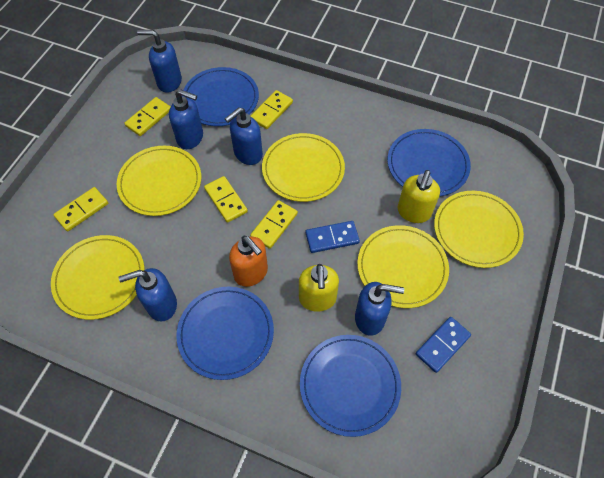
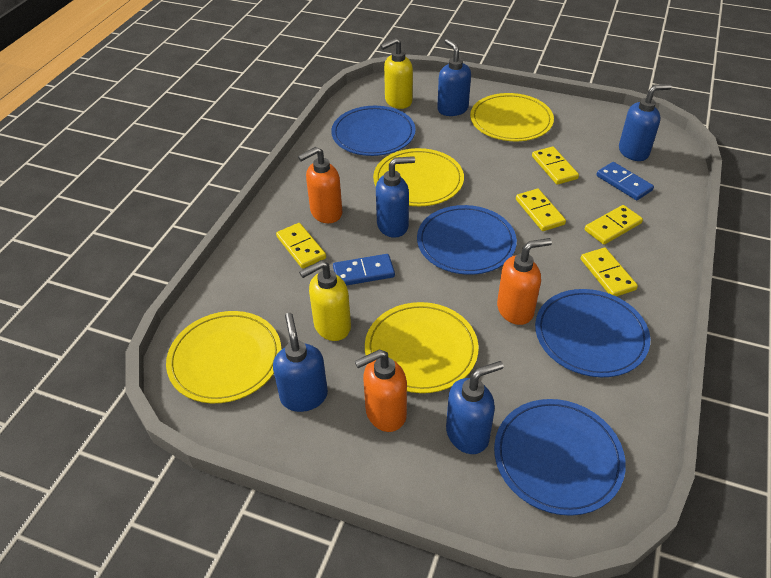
orange soap dispenser: 1 -> 3
yellow plate: 5 -> 4

